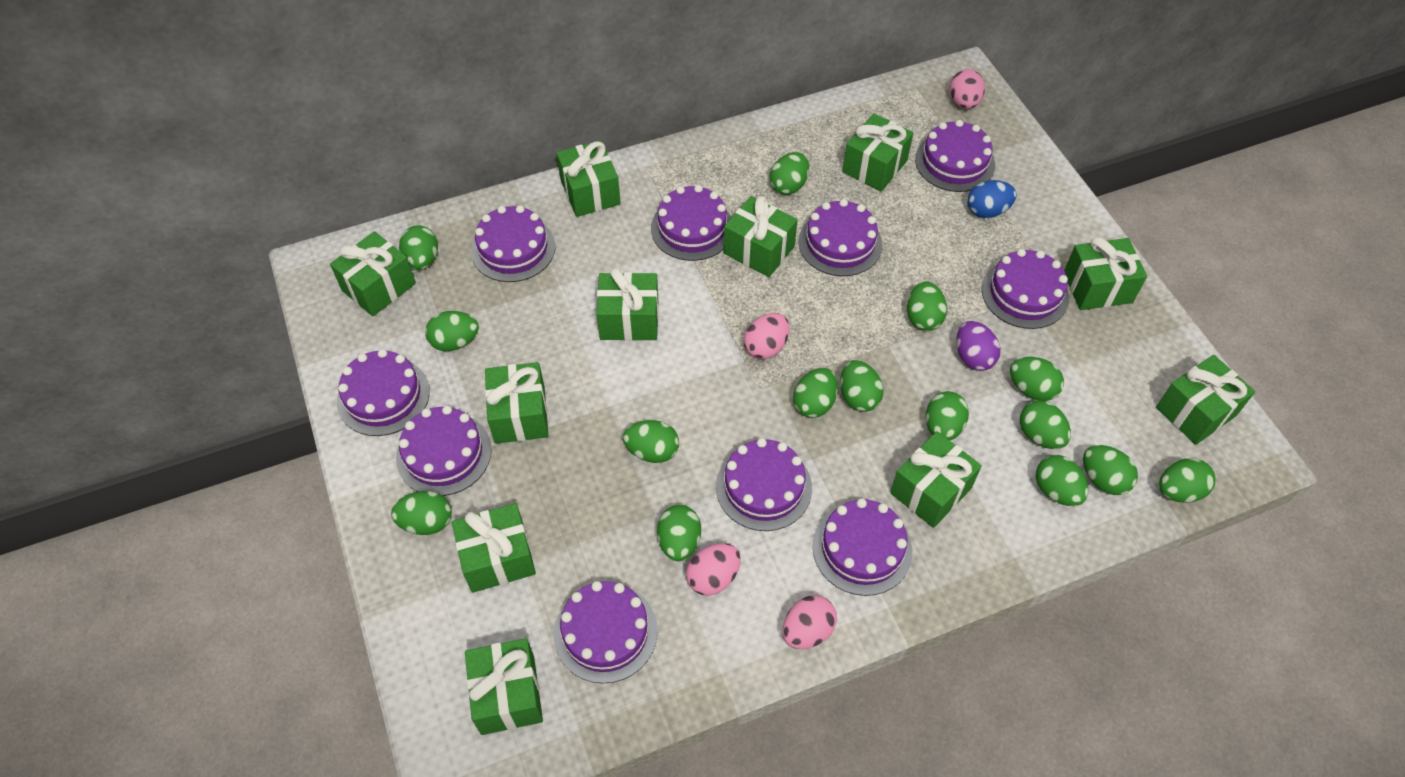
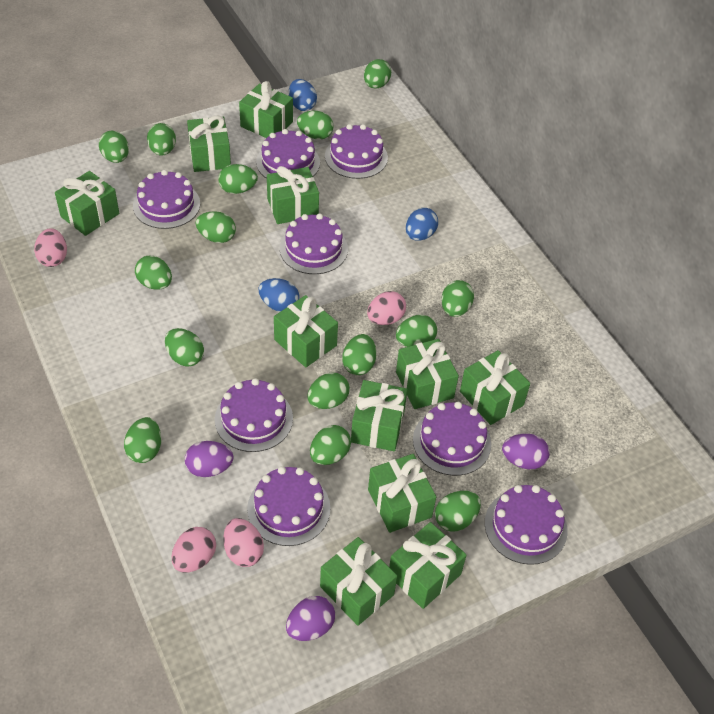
blue egg: 1 -> 3
purple cake: 10 -> 8
purple egg: 1 -> 3

